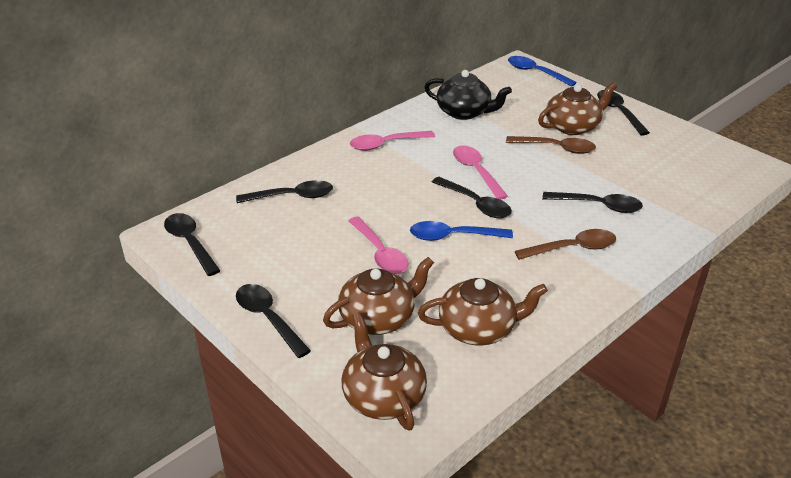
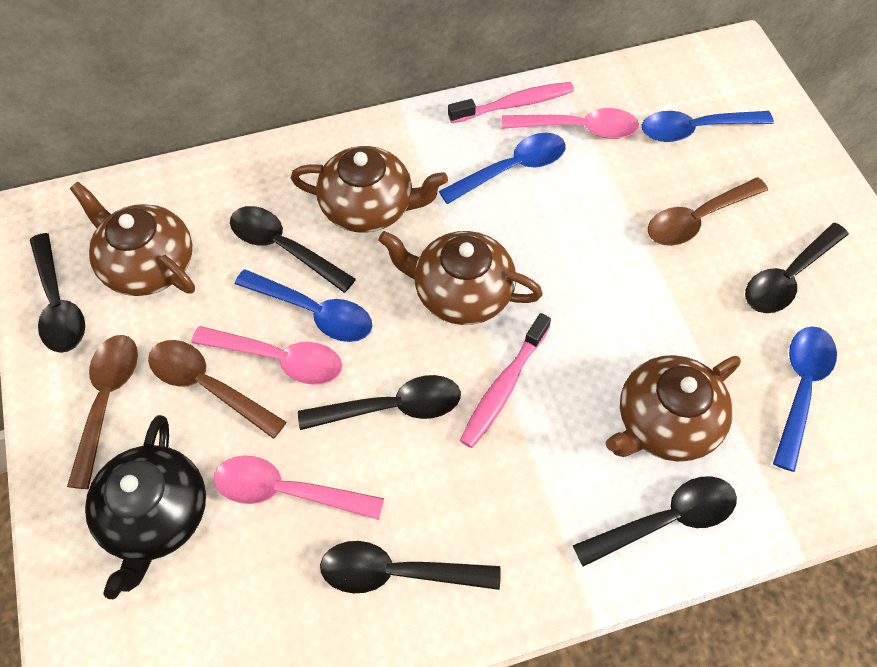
blue spoon: 2 -> 4
brown spoon: 2 -> 3
pink toothbrush: 0 -> 2

